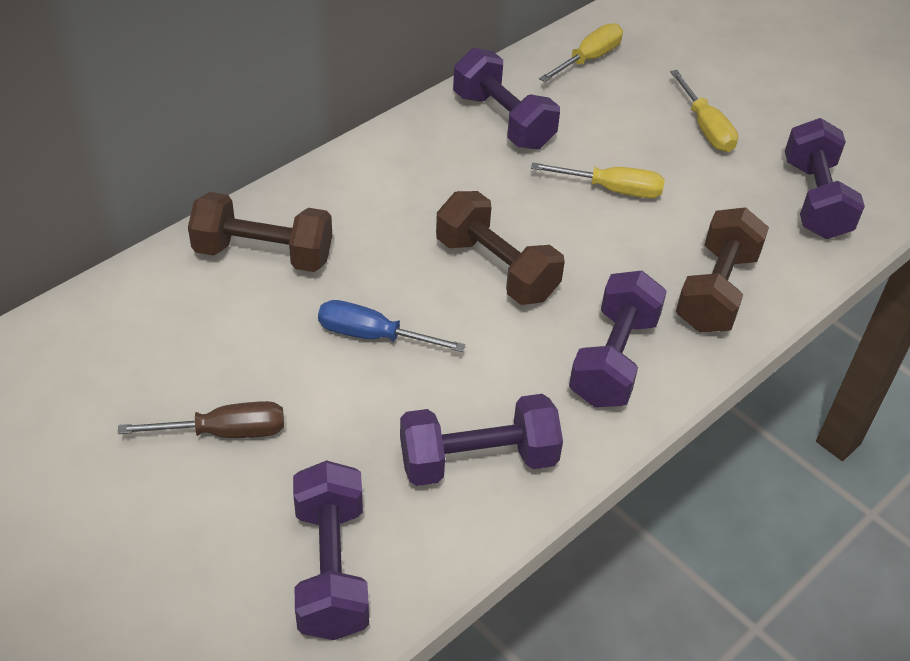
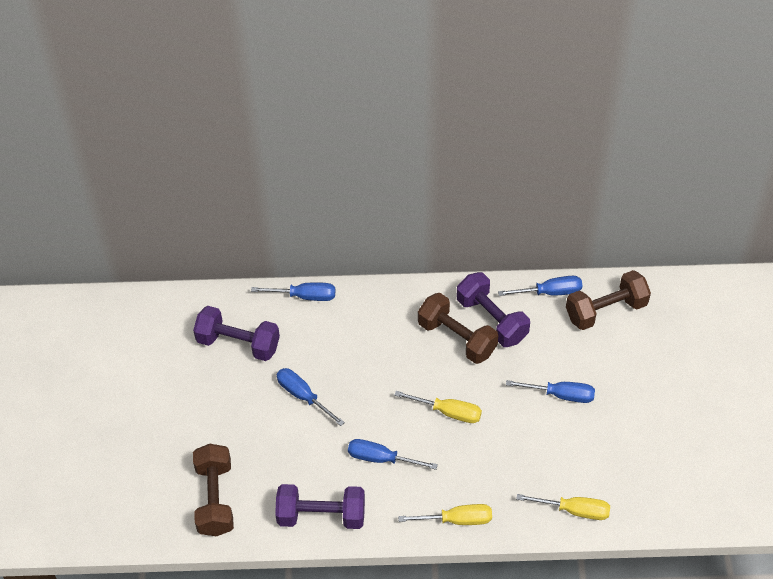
blue screwdriver: 1 -> 5
brown screwdriver: 1 -> 0
purple dumbbell: 5 -> 3

